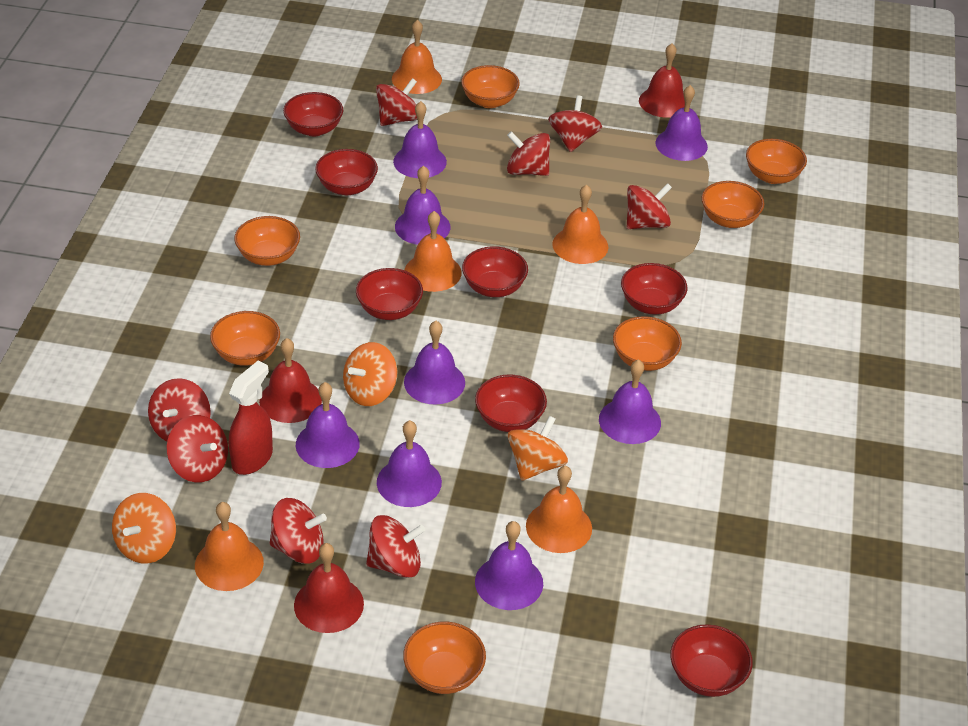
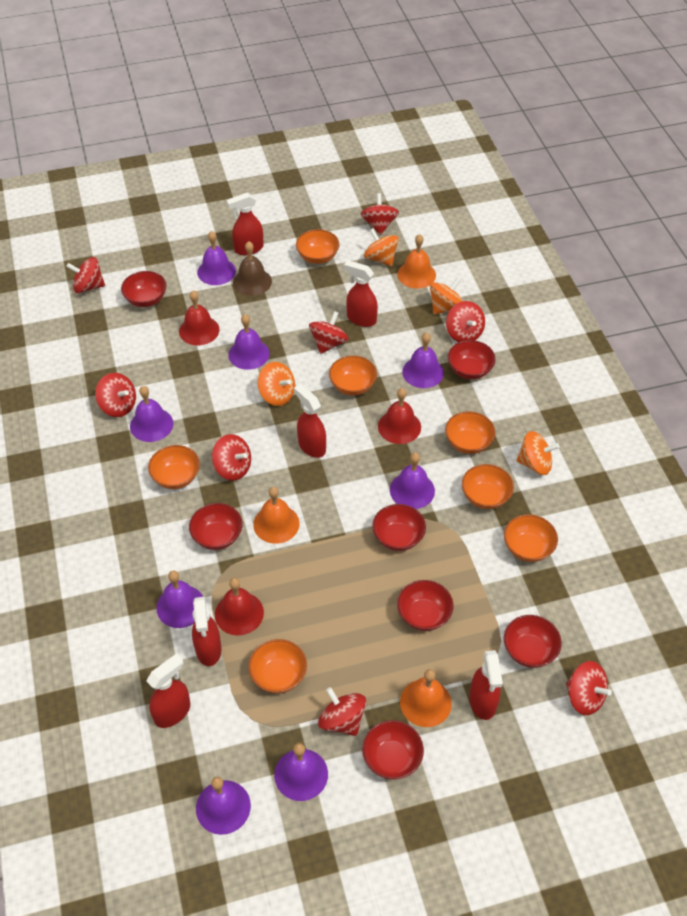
brown bell: 0 -> 1
orange bell: 5 -> 3
orange spinning top: 3 -> 4
red spray bottle: 1 -> 6

